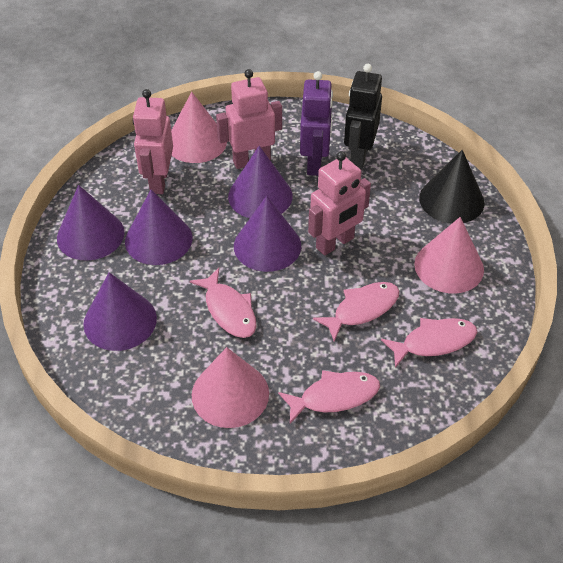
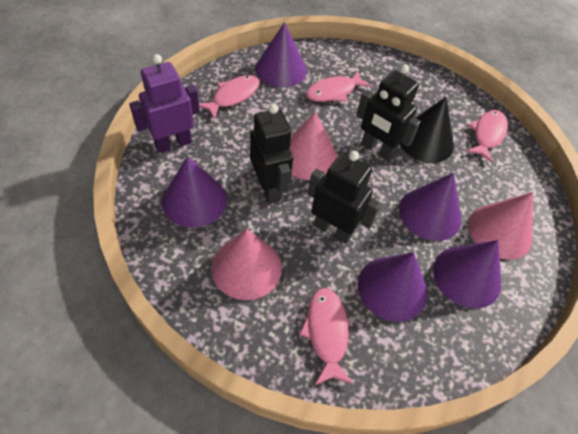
black robot: 1 -> 3
pink robot: 3 -> 0

